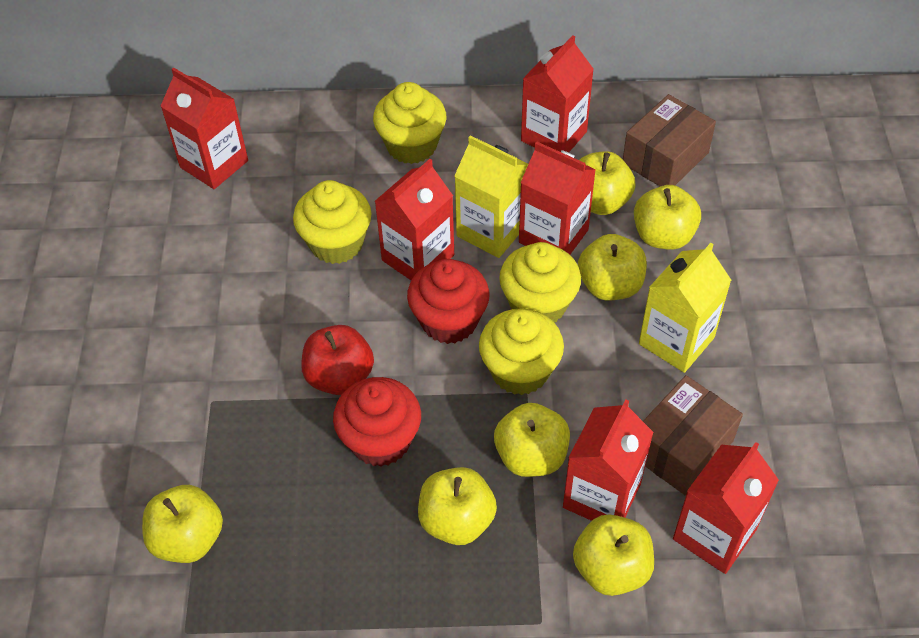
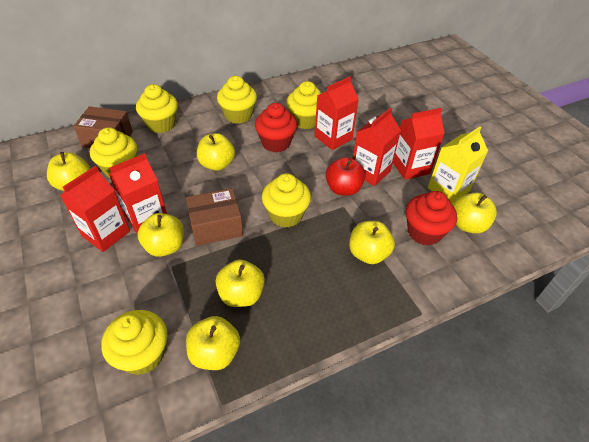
red carton: 6 -> 5
yellow carton: 2 -> 1
yellow cupcake: 4 -> 6

